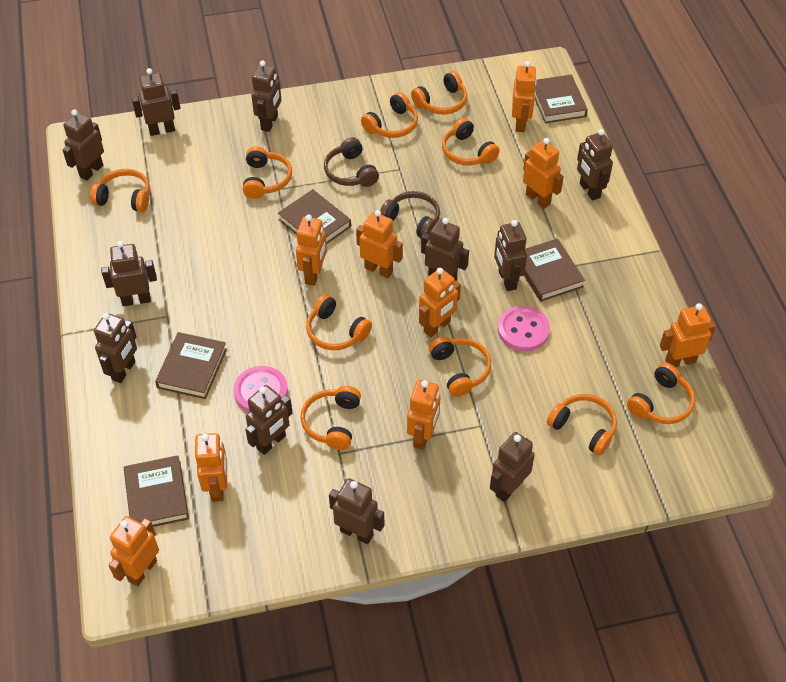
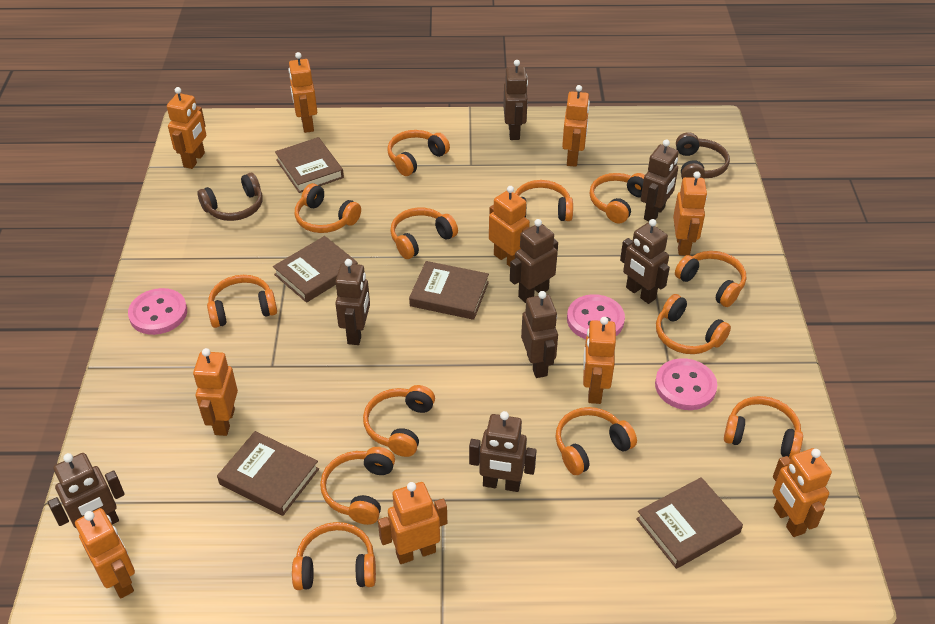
brown robot: 11 -> 8
orange headphones: 10 -> 13
orange robot: 9 -> 10
pink button: 2 -> 3

